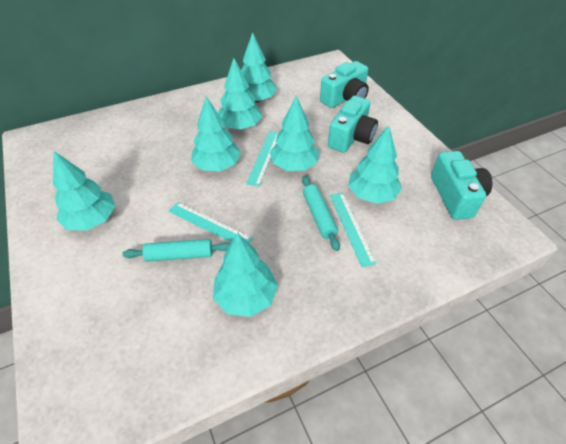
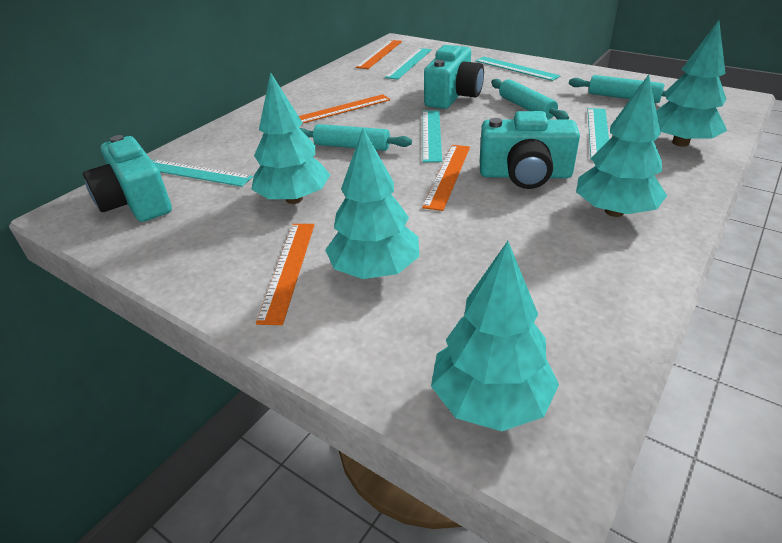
orange ruler: 0 -> 4
turquoise rolling pin: 2 -> 3
turquoise ruler: 3 -> 5
turquoise tree: 7 -> 5

